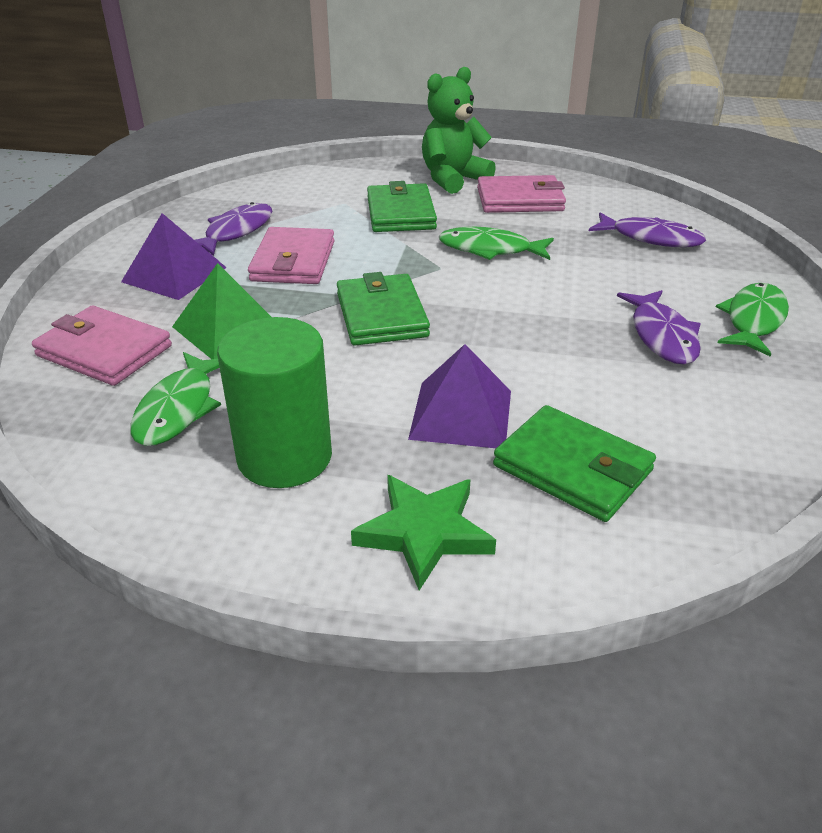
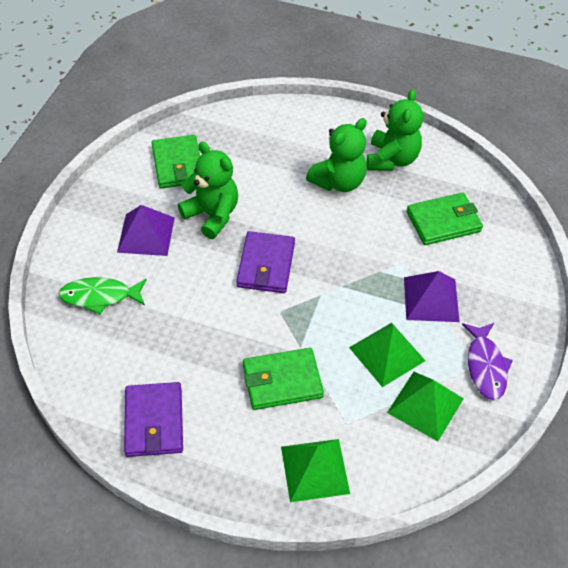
green cylinder: 1 -> 0
green fish: 3 -> 1
green pyramid: 1 -> 3
green star: 1 -> 0
green teddy bear: 1 -> 3
pink wallet: 3 -> 0
purple fish: 3 -> 1
purple wallet: 0 -> 2

